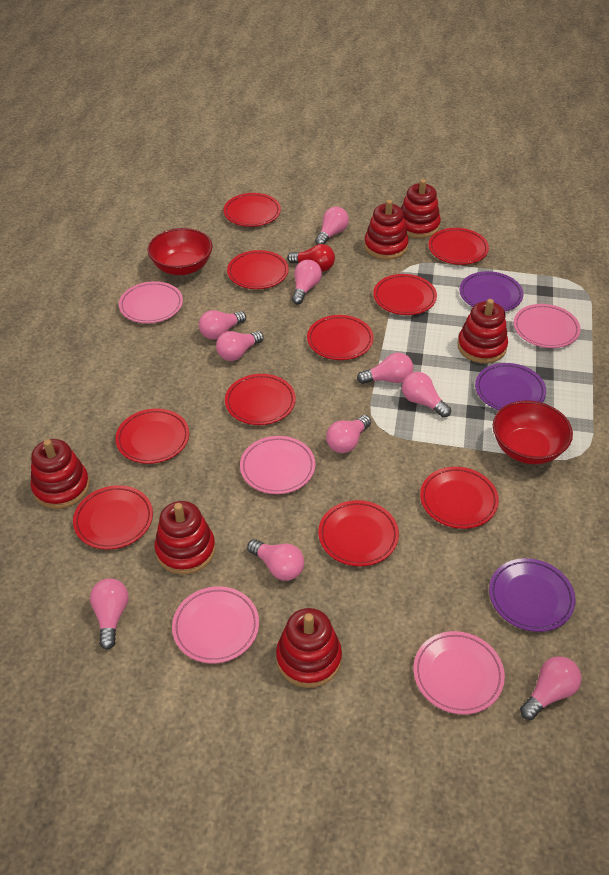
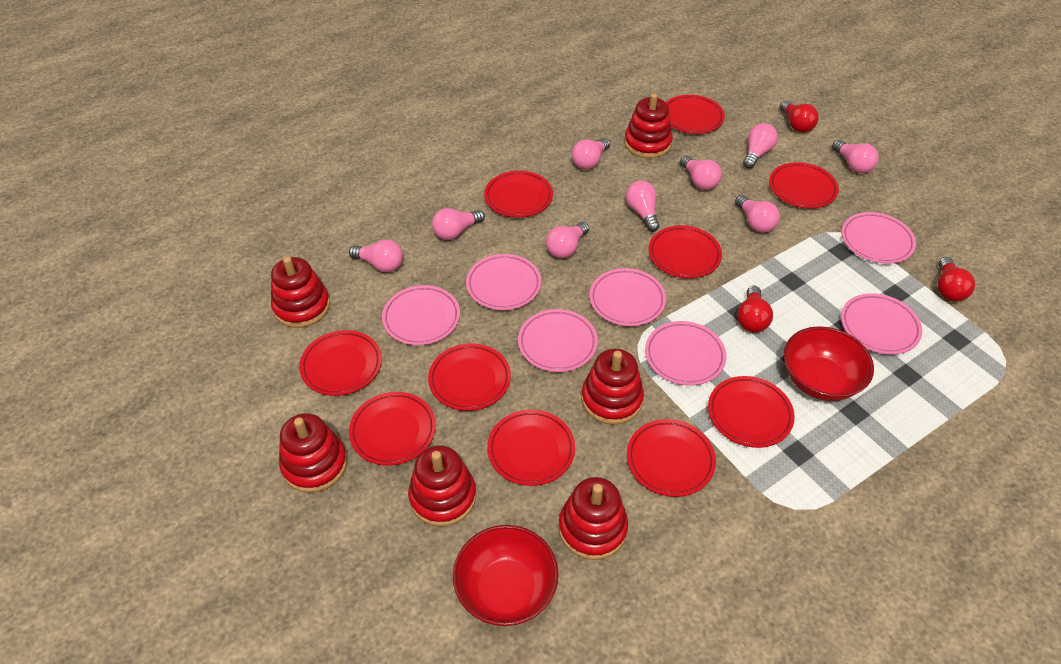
pink light bulb: 10 -> 9
pink plate: 5 -> 7
purple plate: 3 -> 0
red light bulb: 1 -> 3

